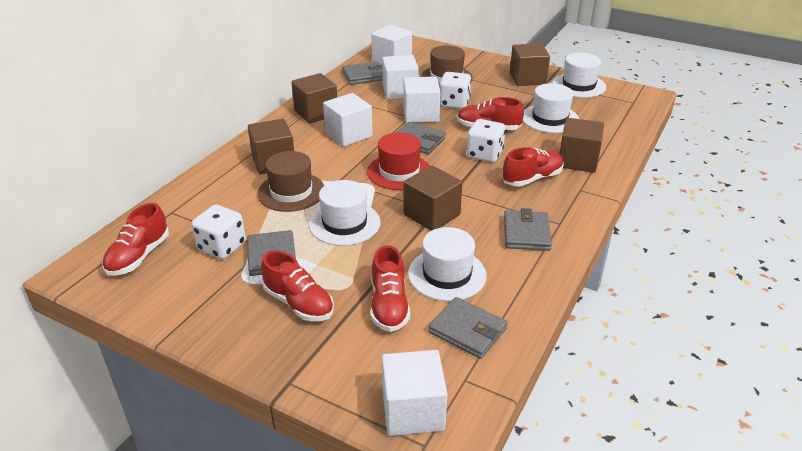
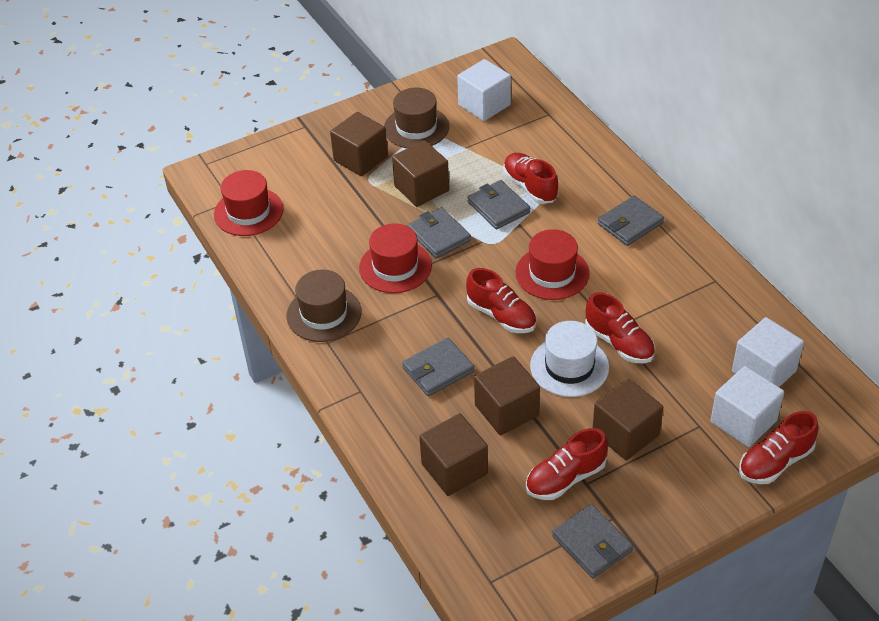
red hat: 1 -> 3
white cube: 5 -> 3
white dice: 3 -> 0
white hat: 4 -> 1

